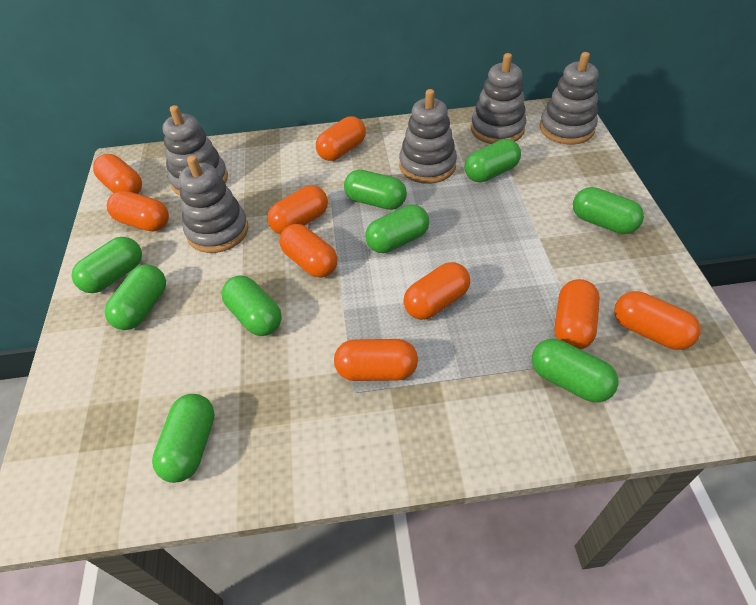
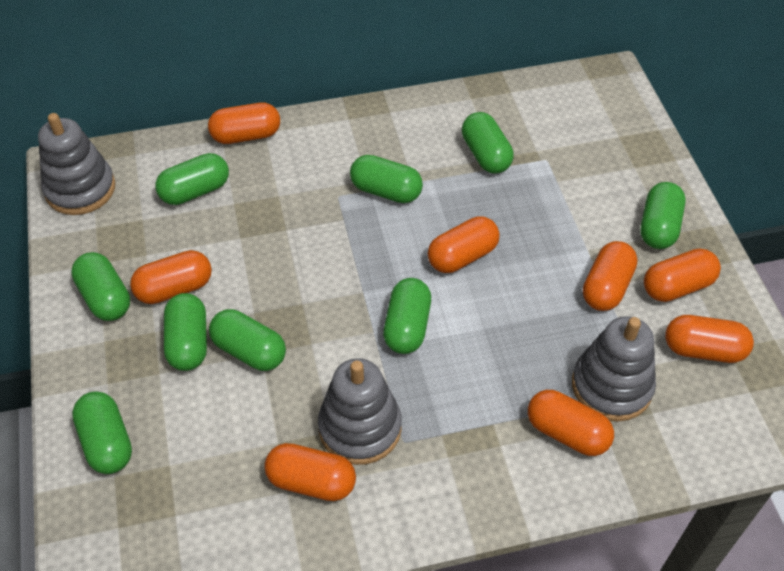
grey stacking toy: 5 -> 3
orange capsule: 9 -> 8

